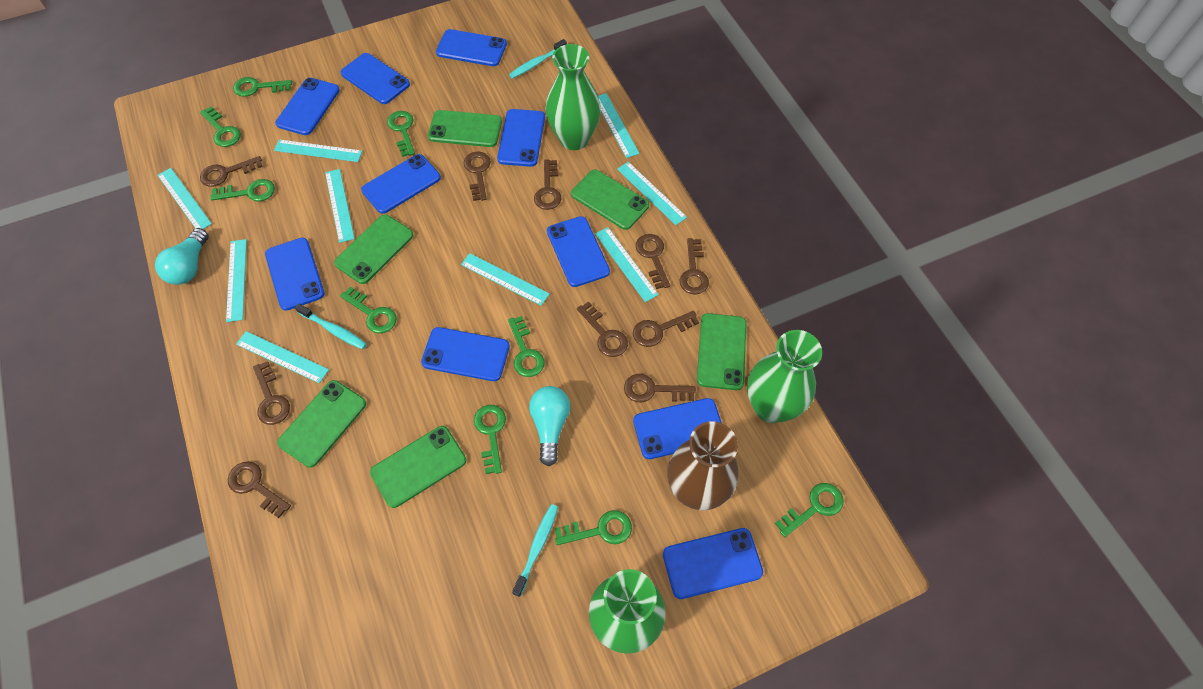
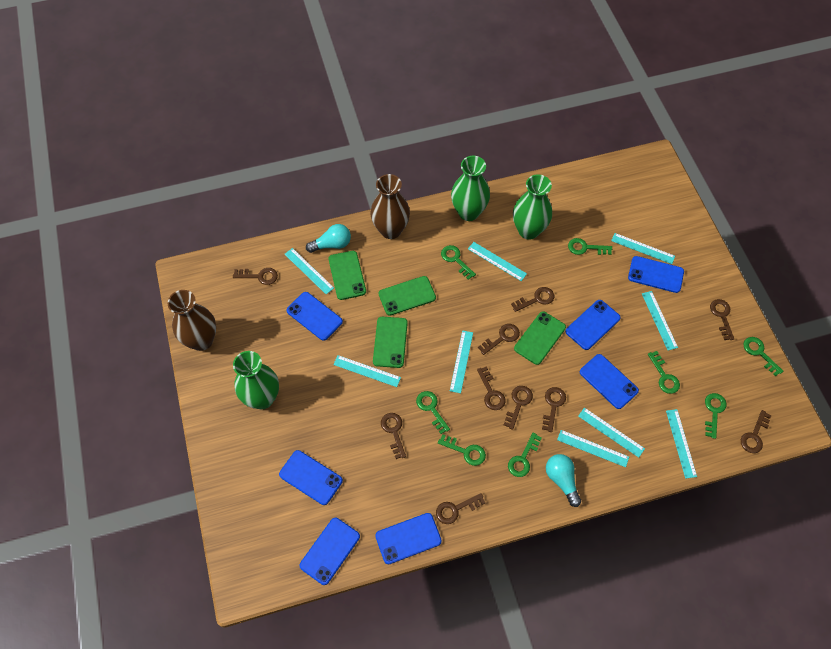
blue phone: 10 -> 7
brown vase: 1 -> 2
green key: 9 -> 8
green phone: 6 -> 4
turquoise toothbrush: 3 -> 0

